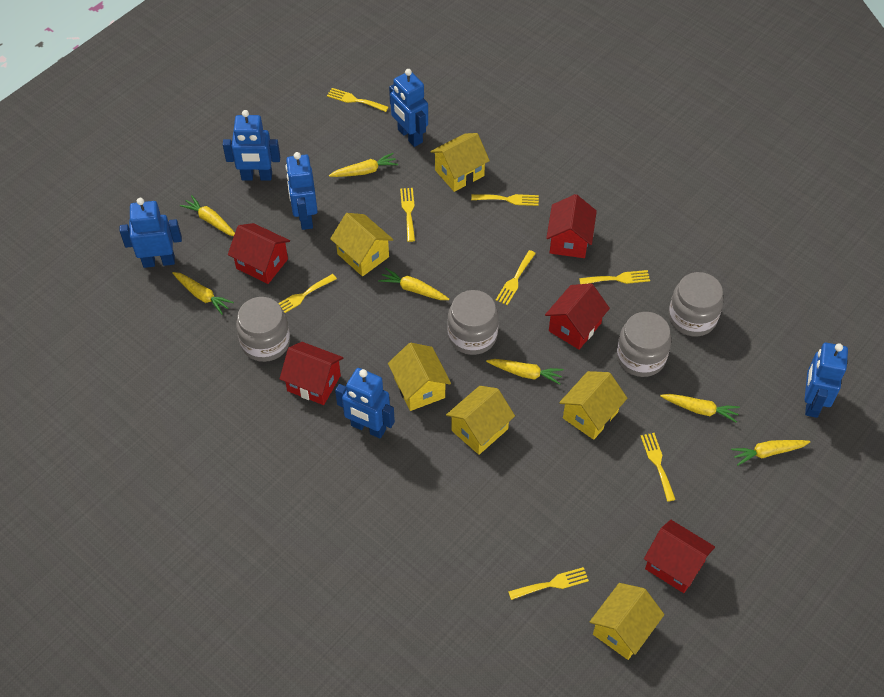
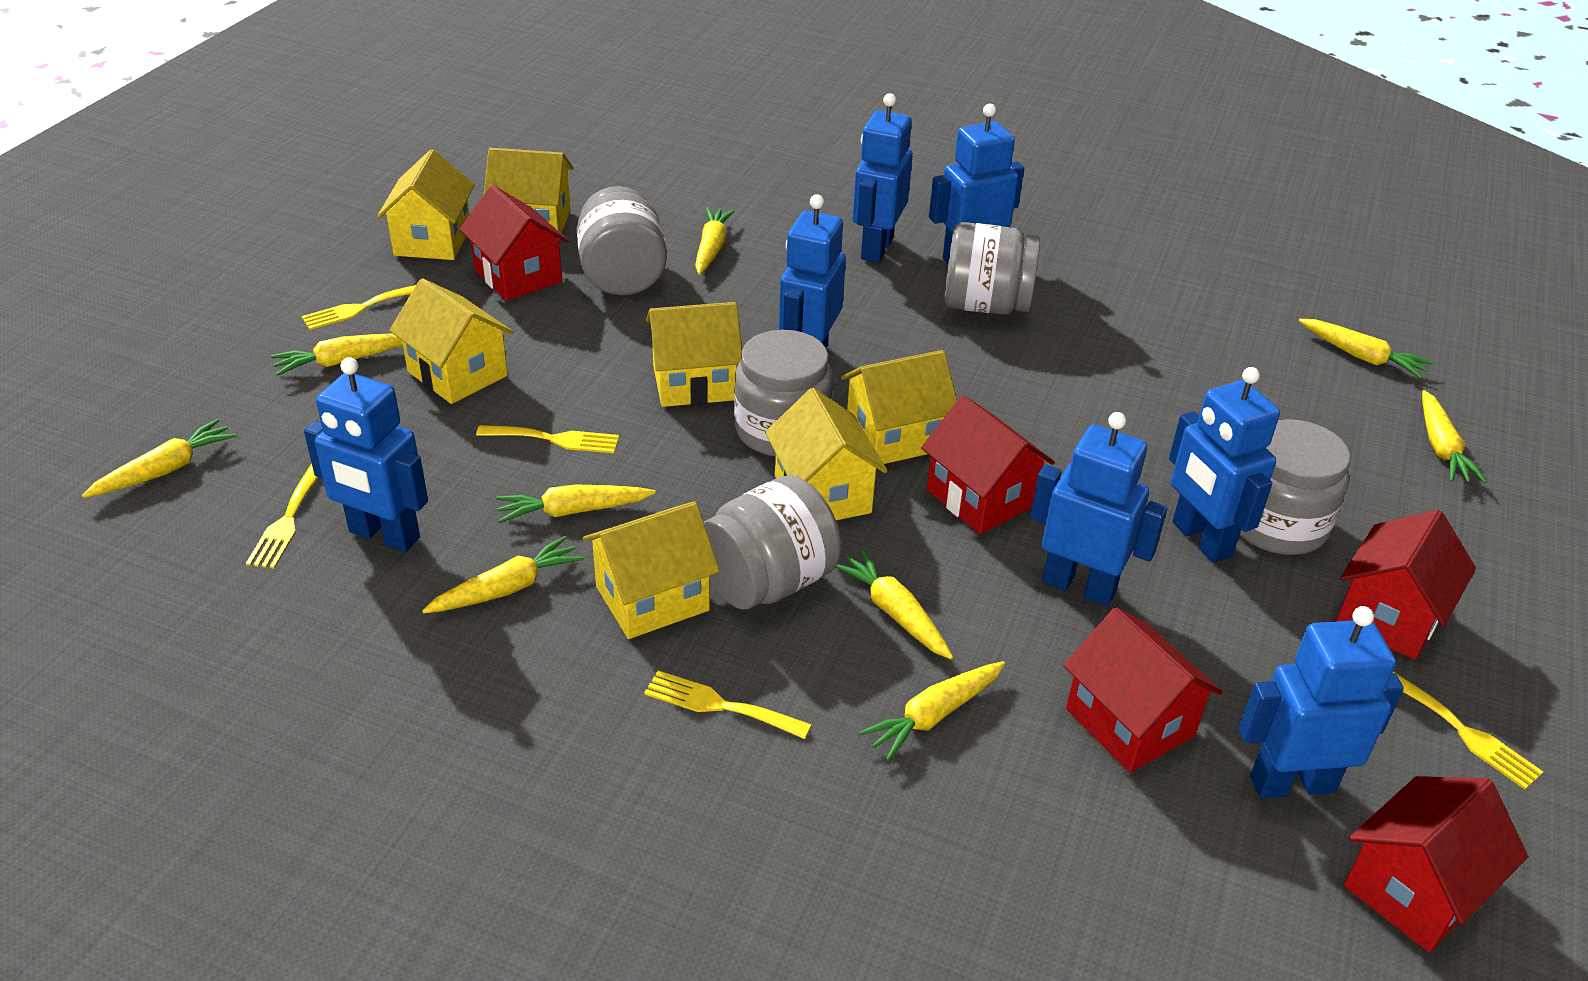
blue robot: 6 -> 7
grey jar: 4 -> 5
yellow carrot: 7 -> 9
yellow fork: 8 -> 5
yellow house: 6 -> 7

